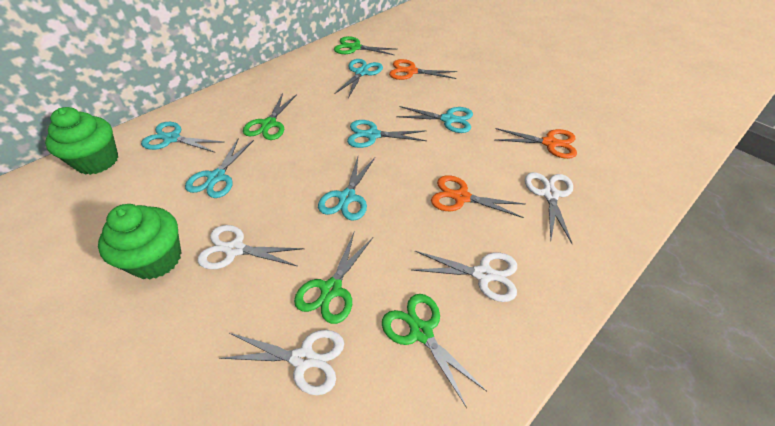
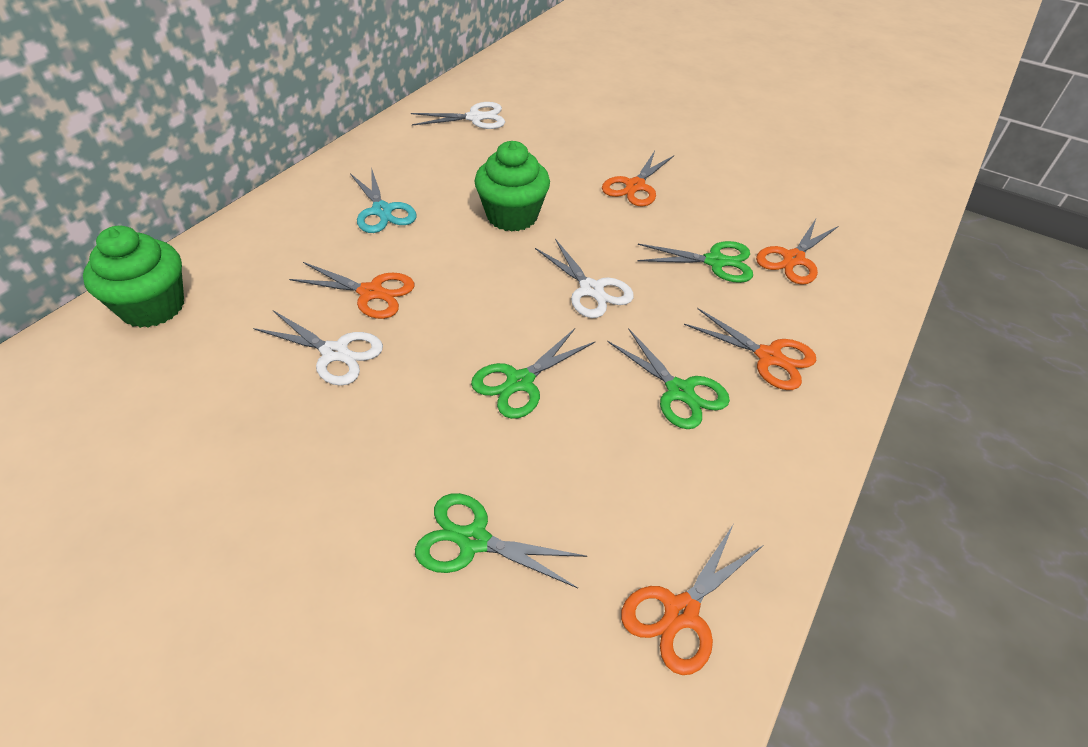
orange scissors: 3 -> 5
turquoise scissors: 6 -> 1
white scissors: 4 -> 3

